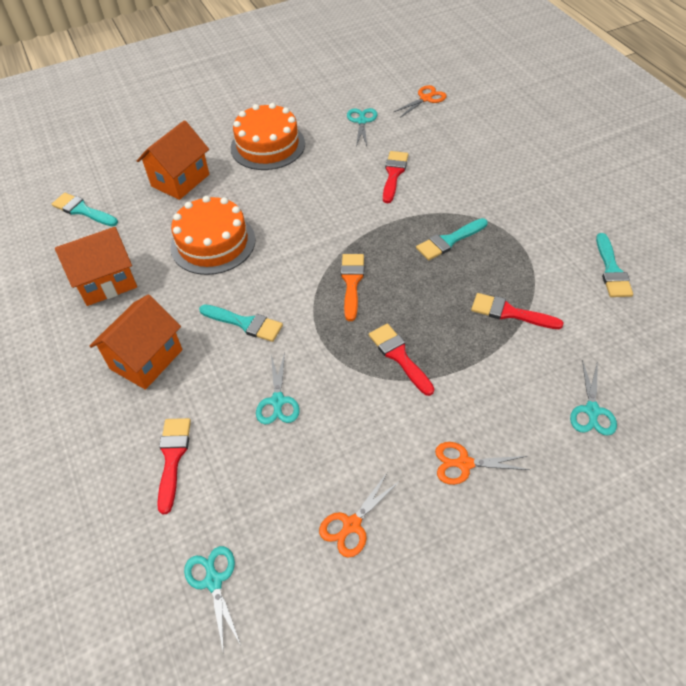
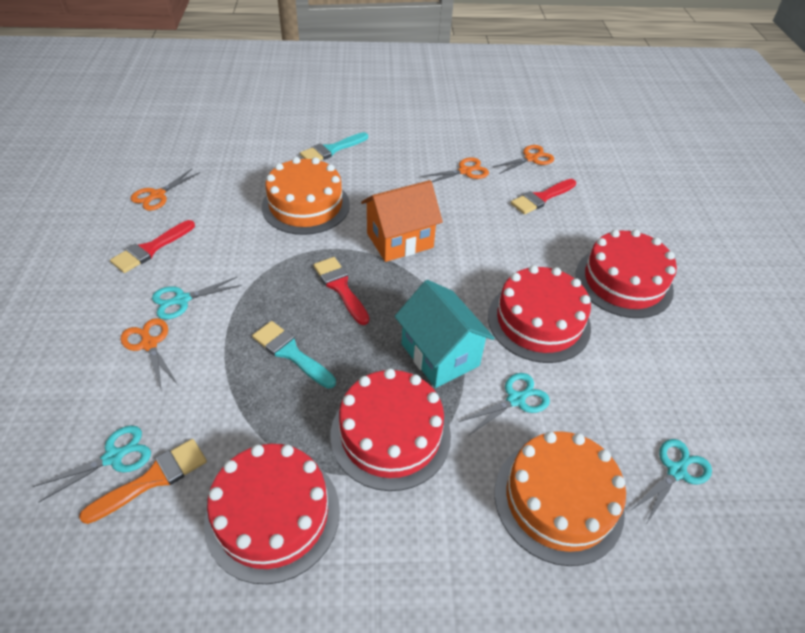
orange house: 3 -> 1
orange scissors: 3 -> 4
red brush: 4 -> 3
red cake: 0 -> 4
turquoise brush: 4 -> 2
turquoise house: 0 -> 1

